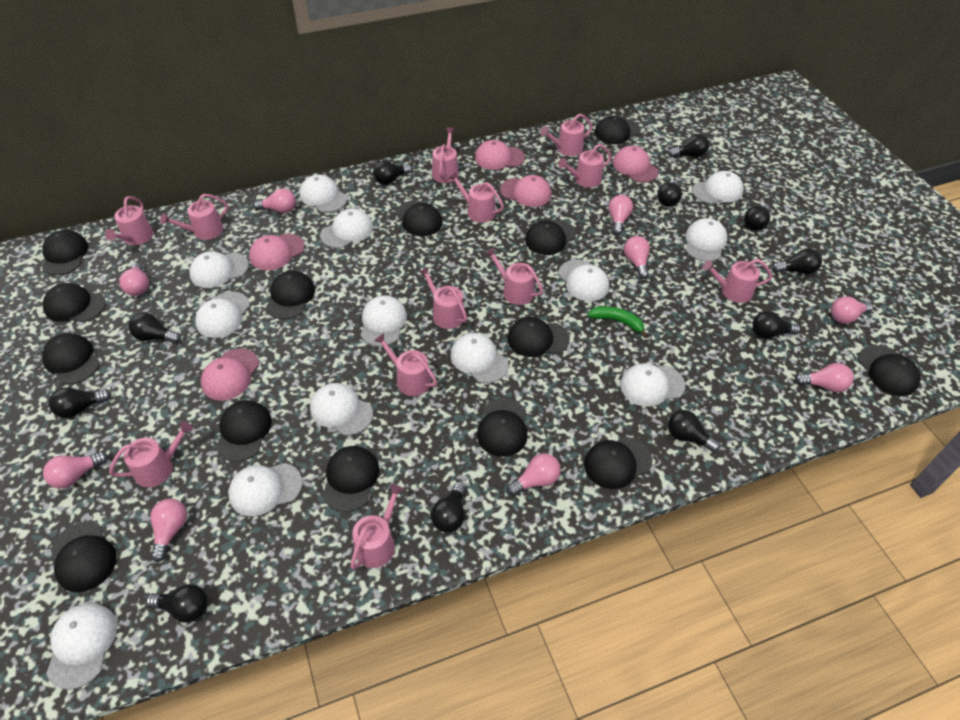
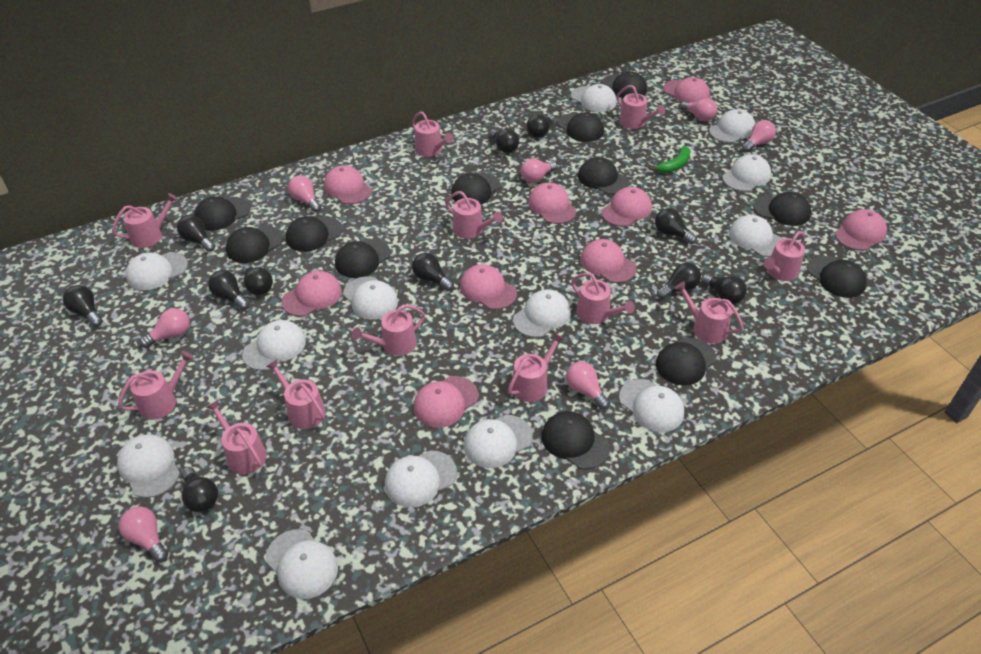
black cap: 14 -> 12
pink cap: 5 -> 9
pink light bulb: 9 -> 7

